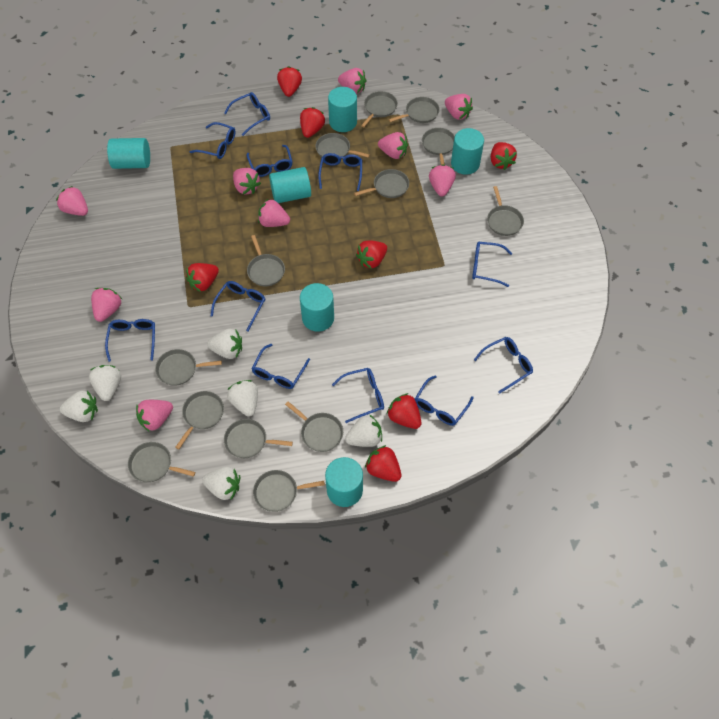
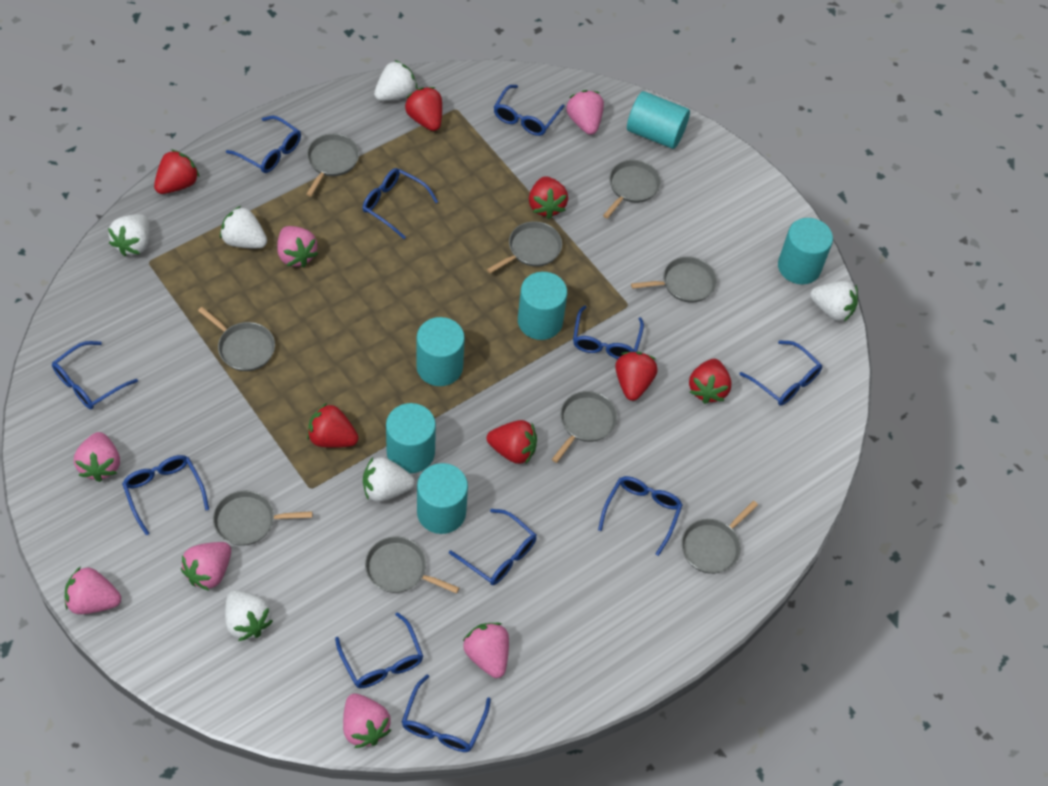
grey pan: 13 -> 9
pink strawberry: 9 -> 7

